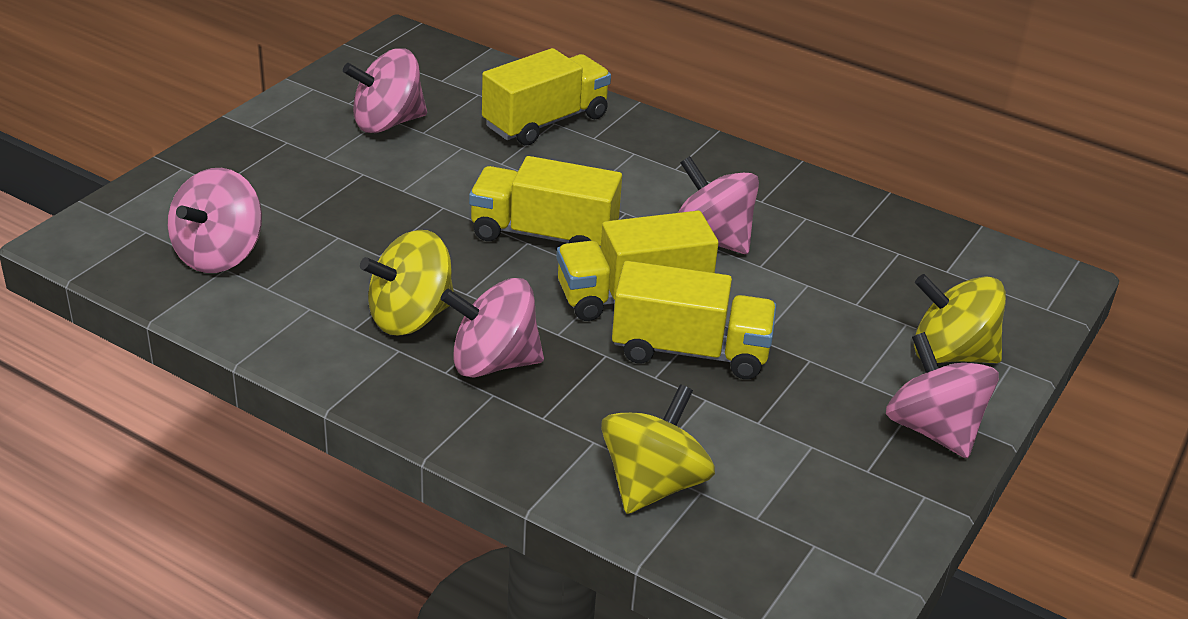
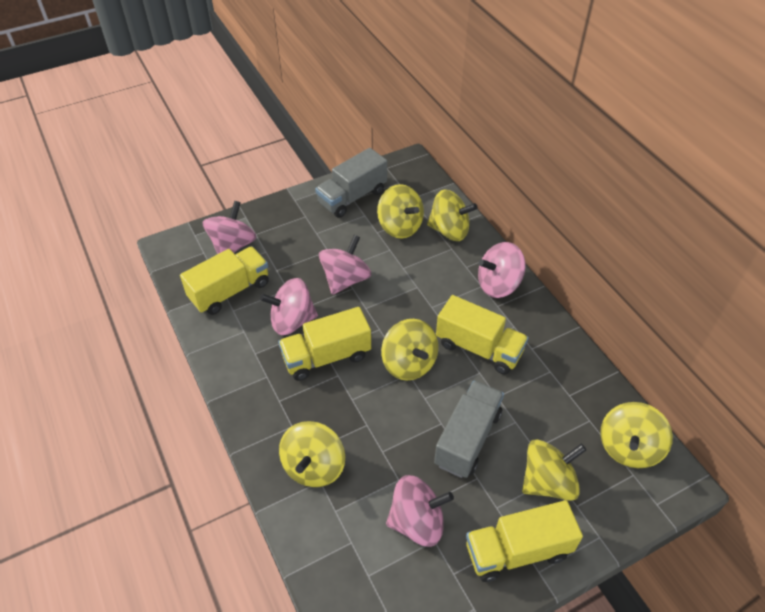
grey truck: 0 -> 2
yellow spinning top: 3 -> 6

